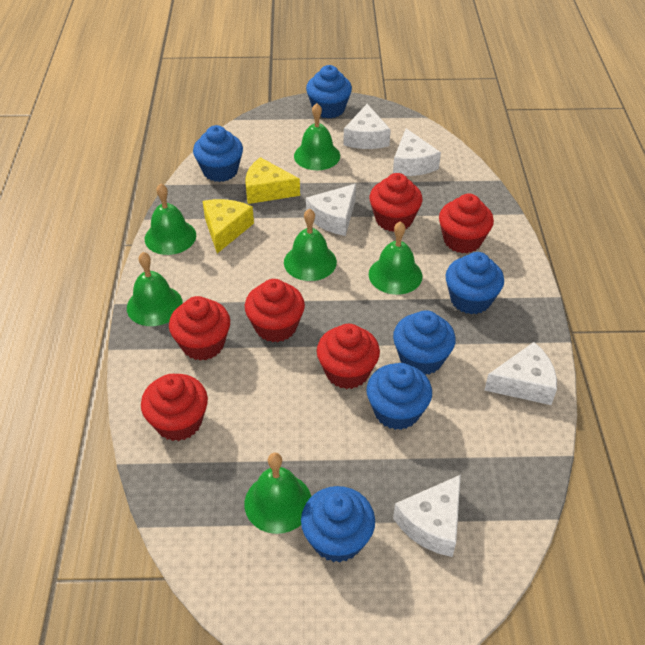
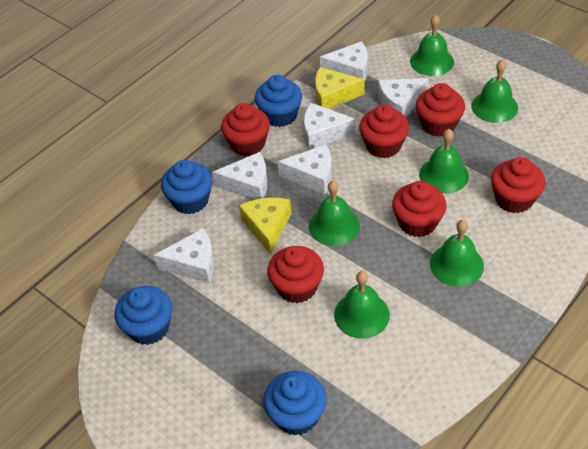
blue cupcake: 6 -> 4
white cheese: 5 -> 6

